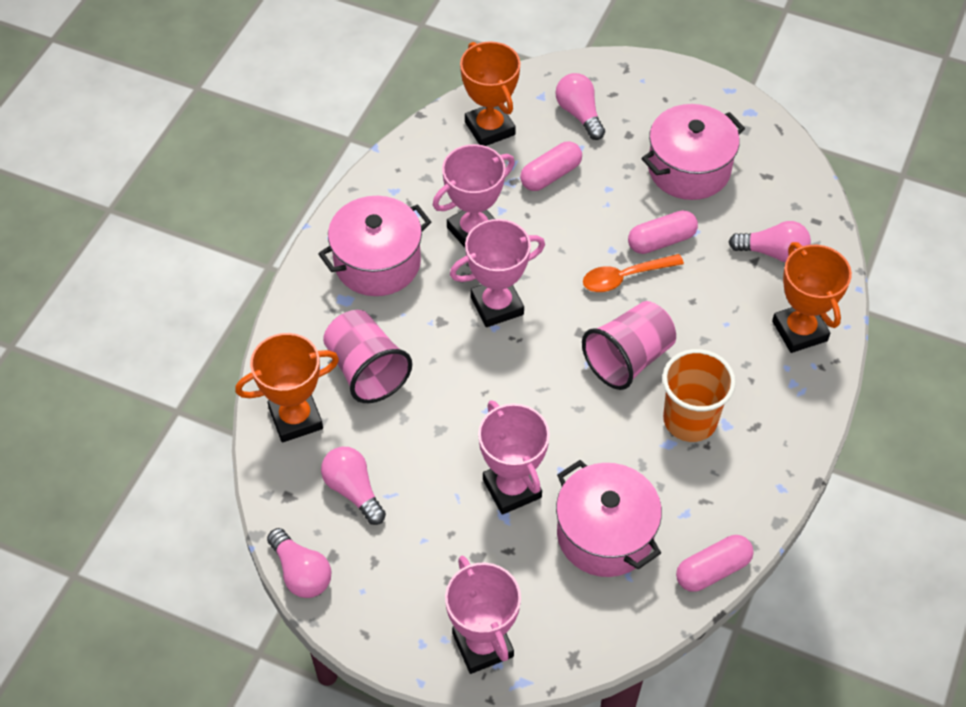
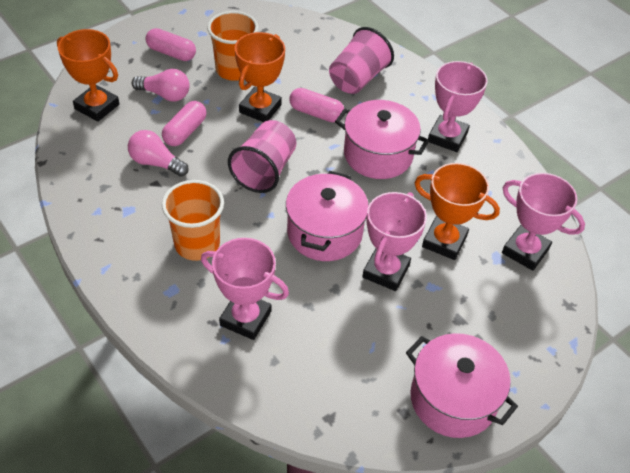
orange cup: 1 -> 2
orange spoon: 1 -> 0
pink light bulb: 4 -> 2

